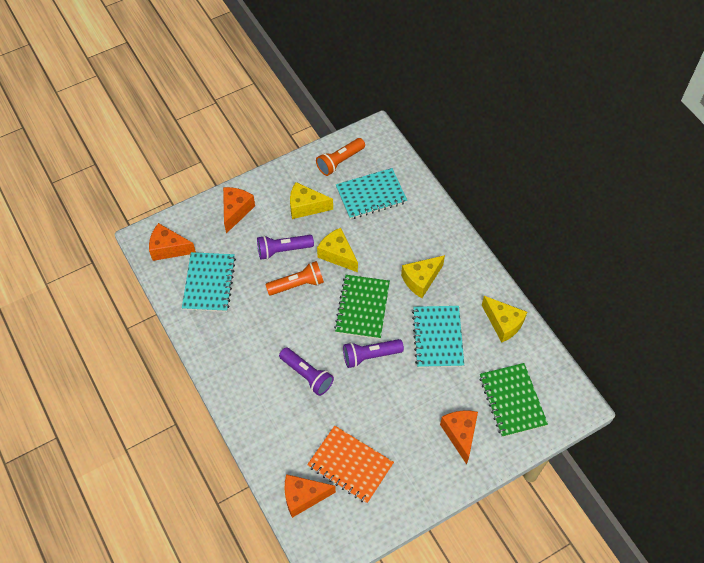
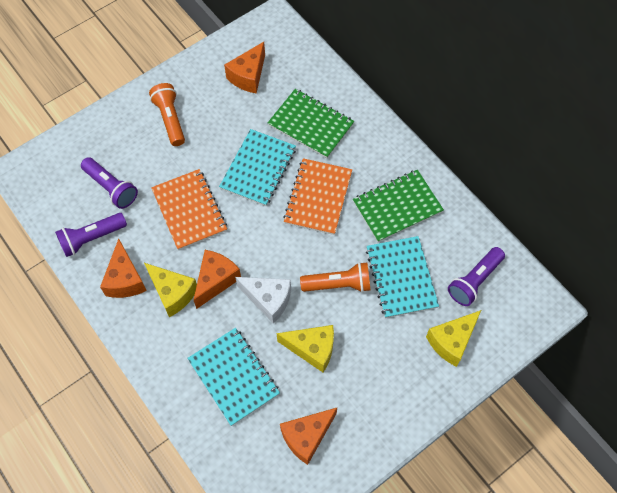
orange notebook: 1 -> 2
white cheese: 0 -> 1
yellow cheese: 4 -> 3

